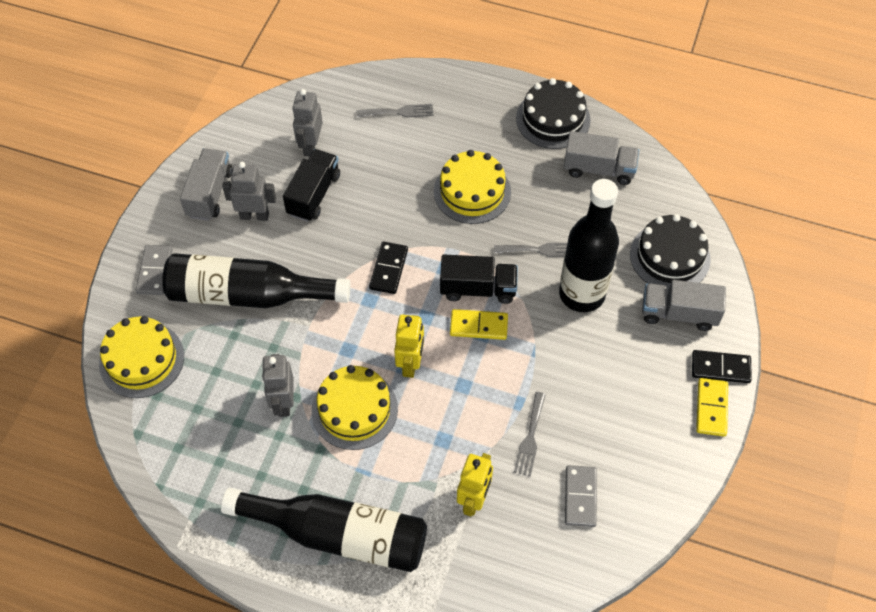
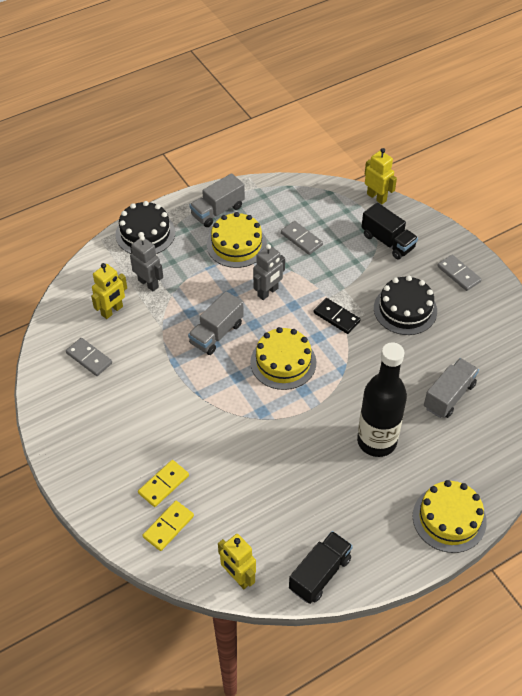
black bottle: 3 -> 1
black domino: 2 -> 1
grey domino: 2 -> 3
grey fork: 3 -> 0
grey robot: 3 -> 2
yellow robot: 2 -> 3

